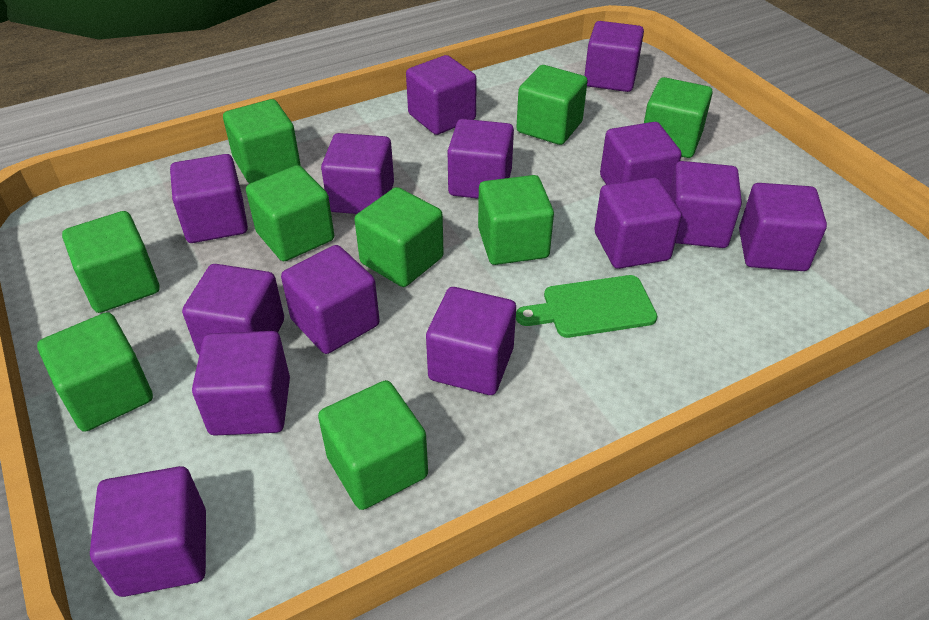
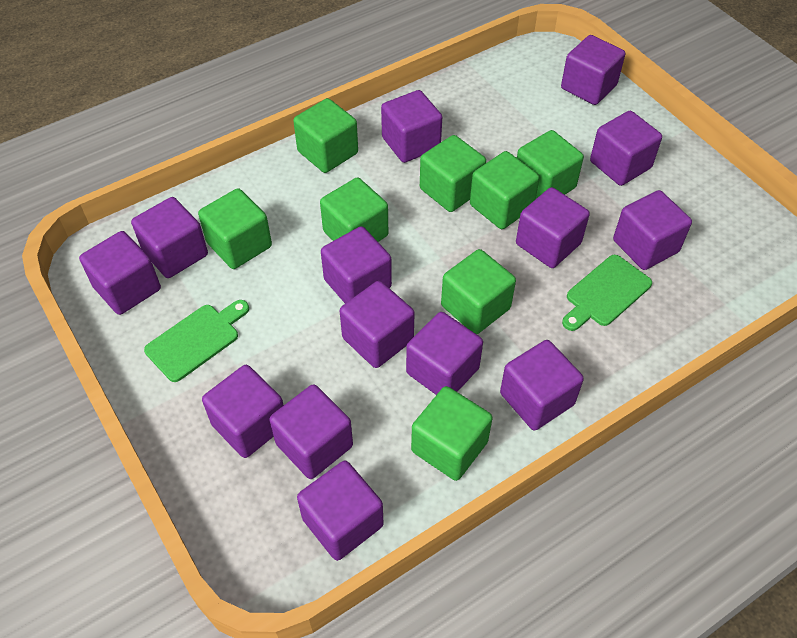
green cube: 9 -> 8
green cutting board: 1 -> 2

